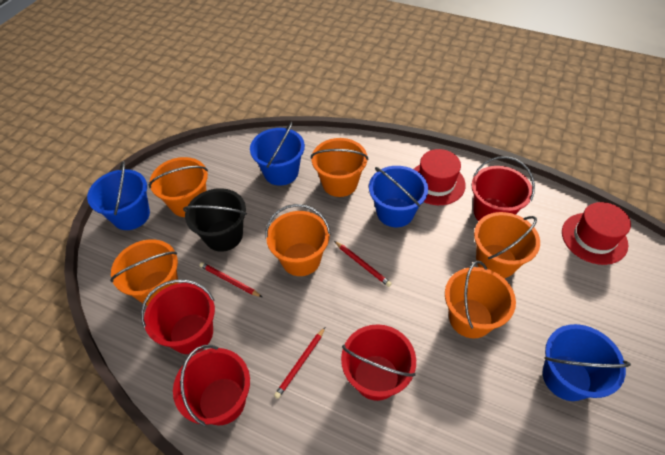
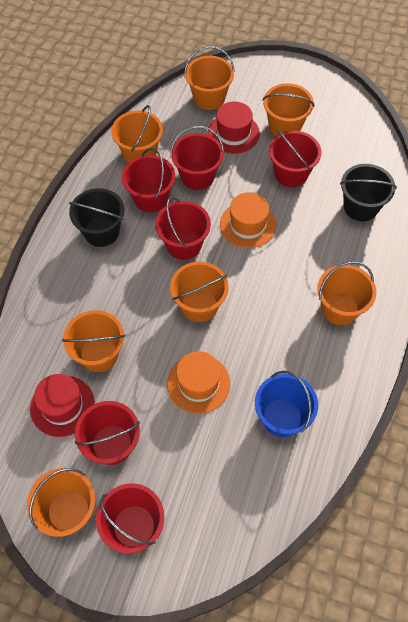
black bucket: 1 -> 2
blue bucket: 4 -> 1
orange bucket: 6 -> 7
orange hat: 0 -> 2
red bucket: 4 -> 6
red pencil: 3 -> 0

